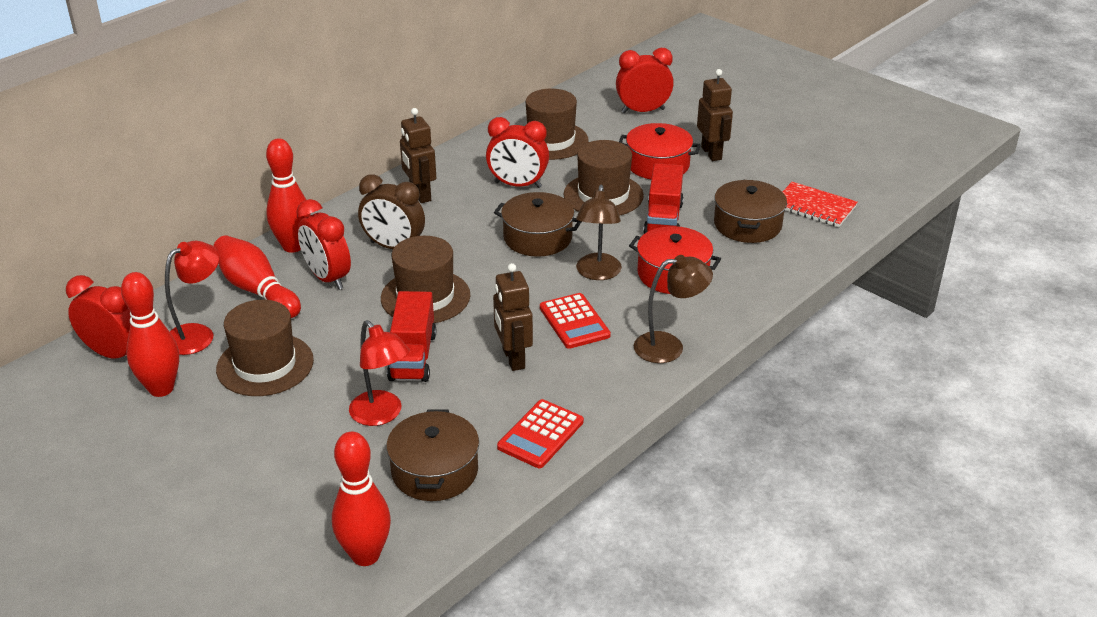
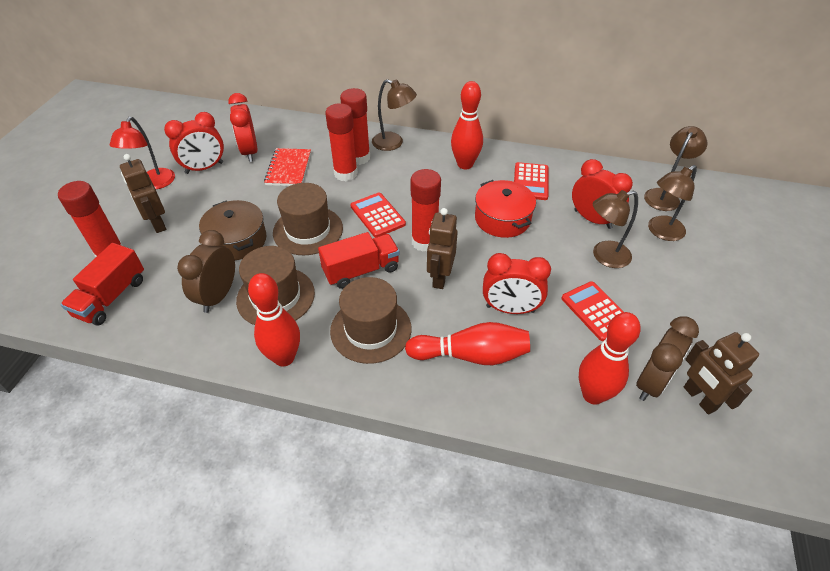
brown clock: 1 -> 2
brown hat: 4 -> 3
brown lamp: 2 -> 4
brown pot: 3 -> 1
red calculator: 2 -> 3
red glue stick: 0 -> 4
red lamp: 2 -> 1
red pot: 2 -> 1

